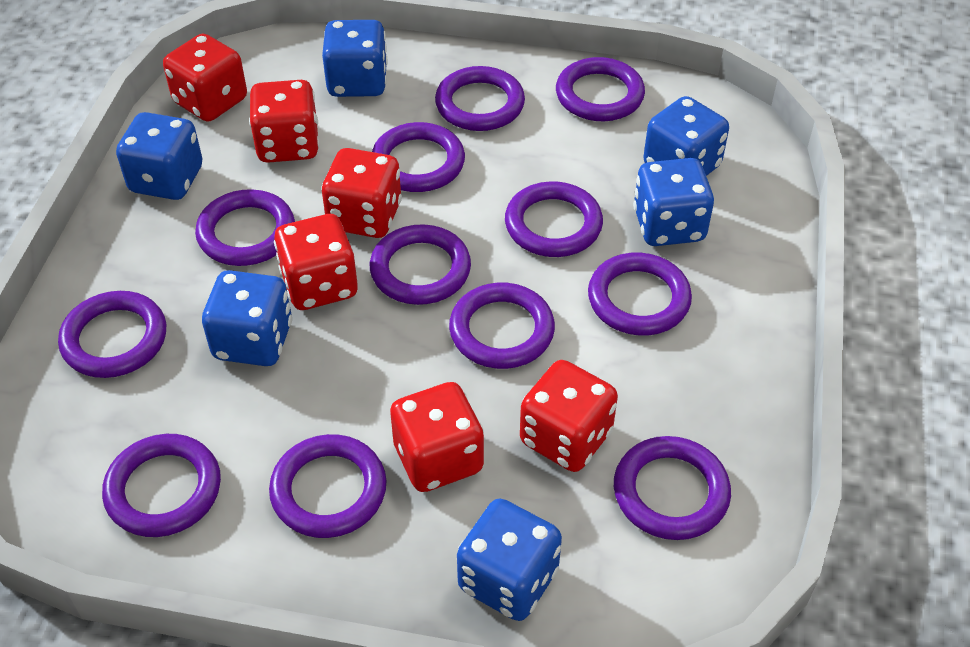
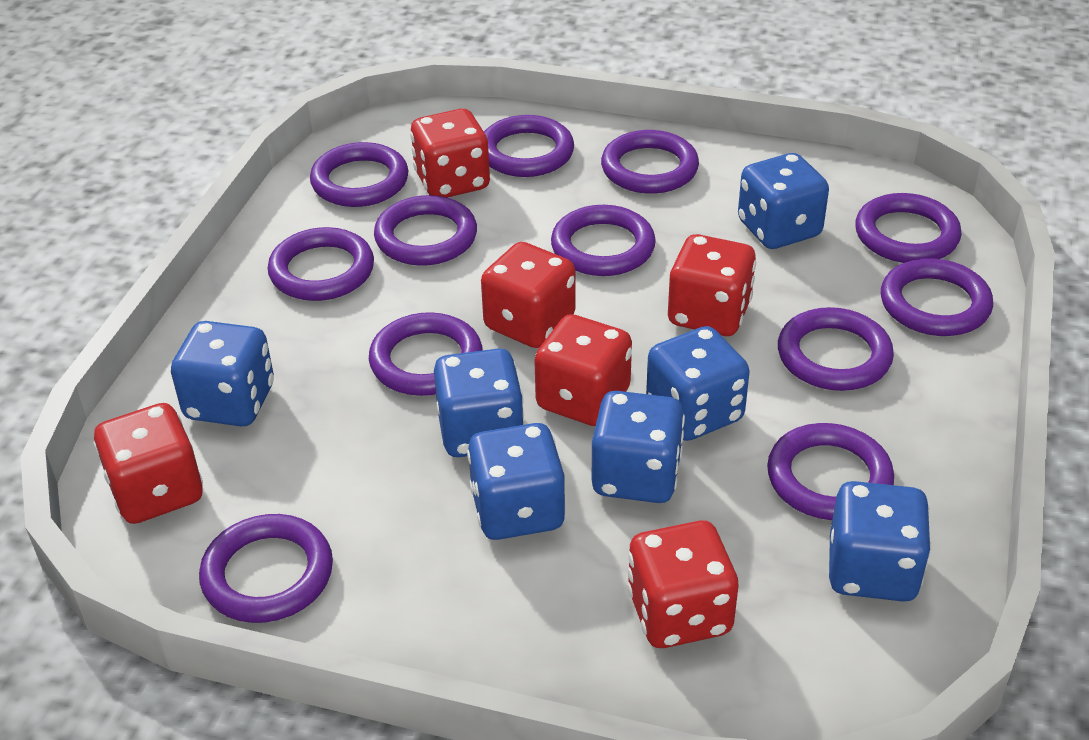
blue dice: 6 -> 7

